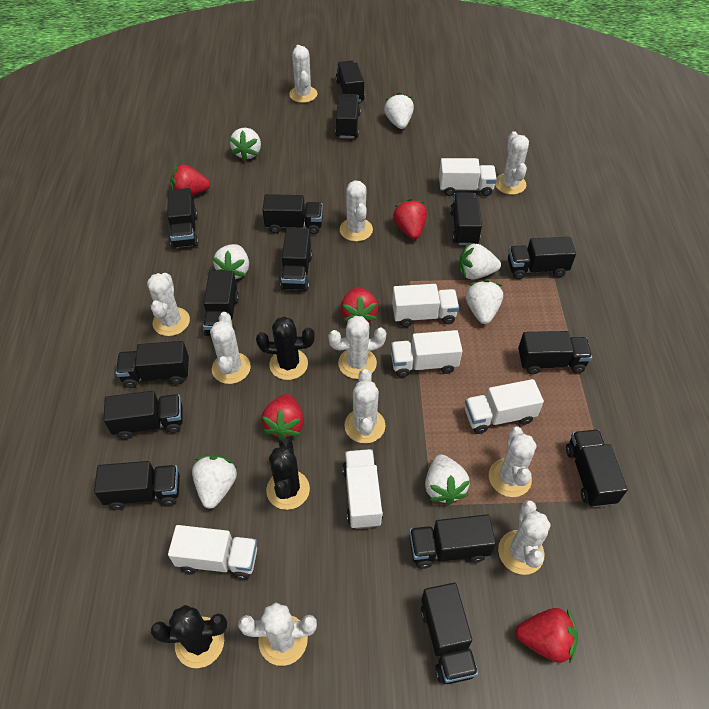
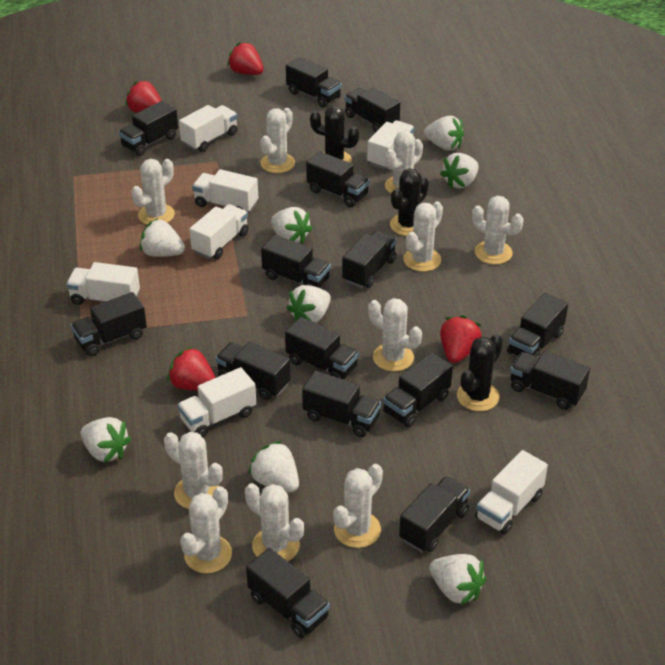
red strawberry: 5 -> 4
white strawberry: 7 -> 8
white truck: 6 -> 7

